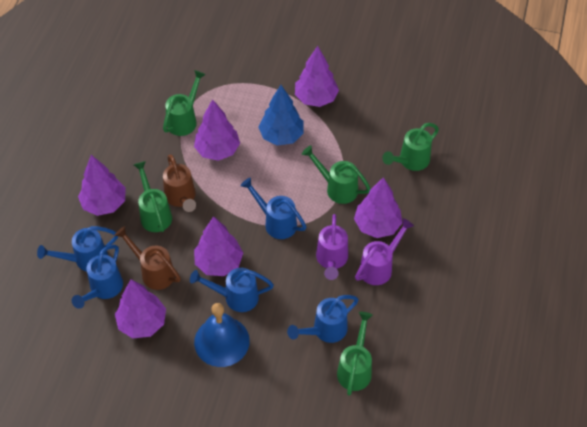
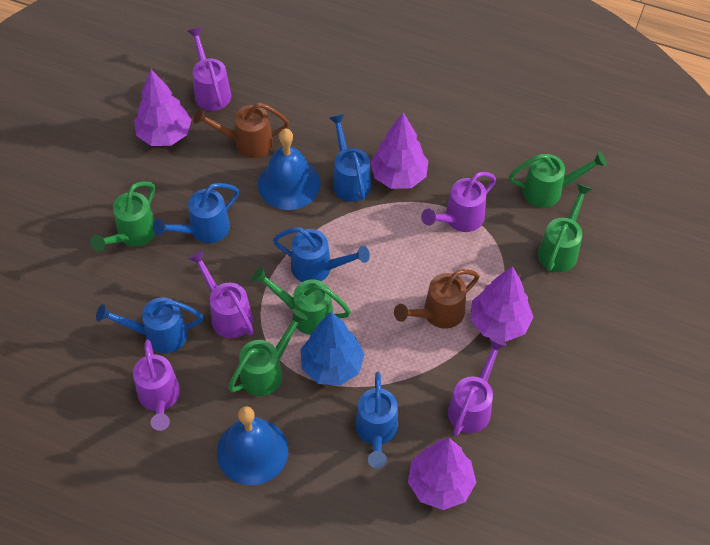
blue bell: 1 -> 2
purple tree: 6 -> 4
purple watering can: 2 -> 5

